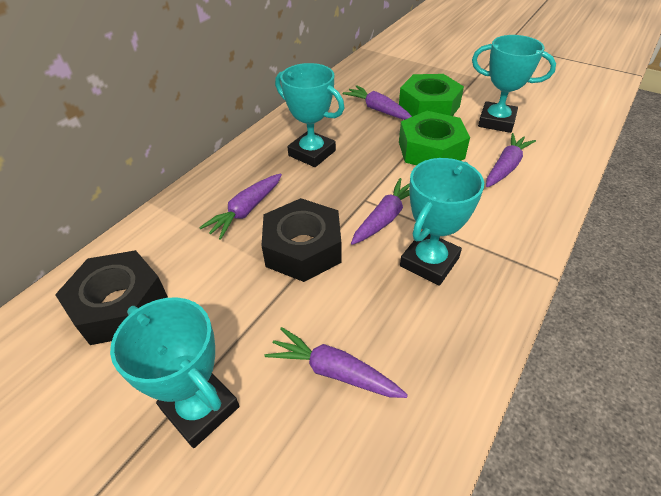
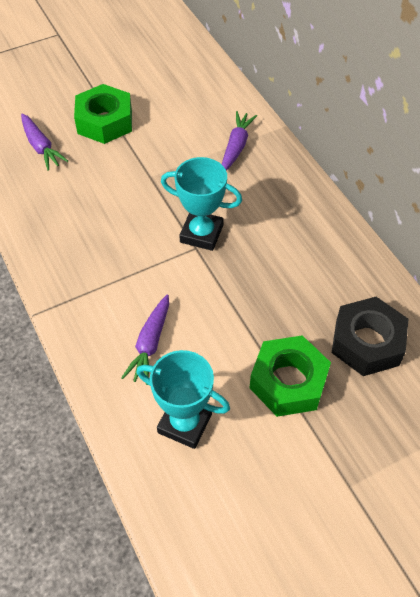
black nut: 2 -> 1
purple carrot: 5 -> 3
turquoise trophy: 4 -> 2

